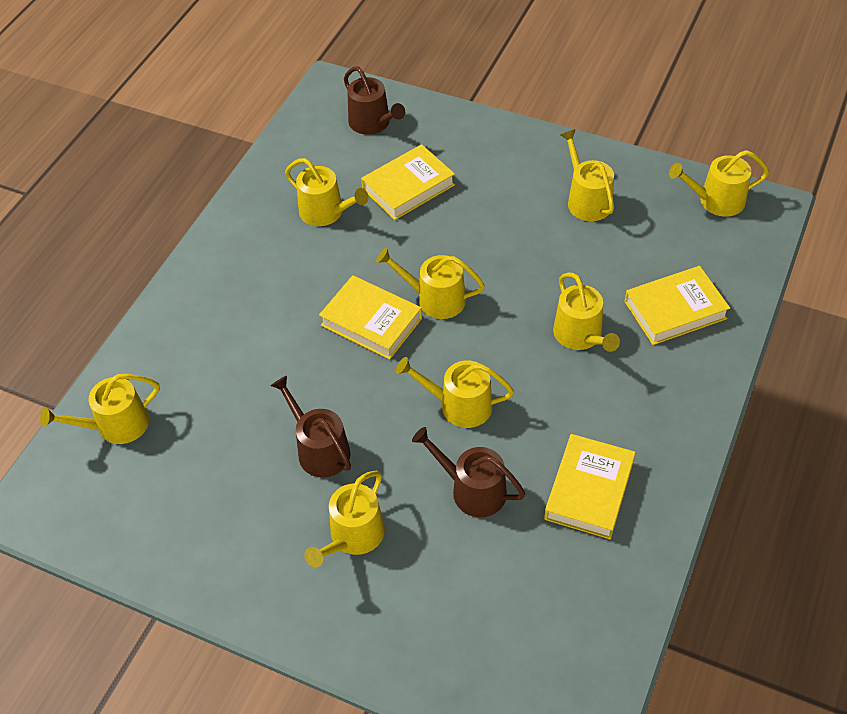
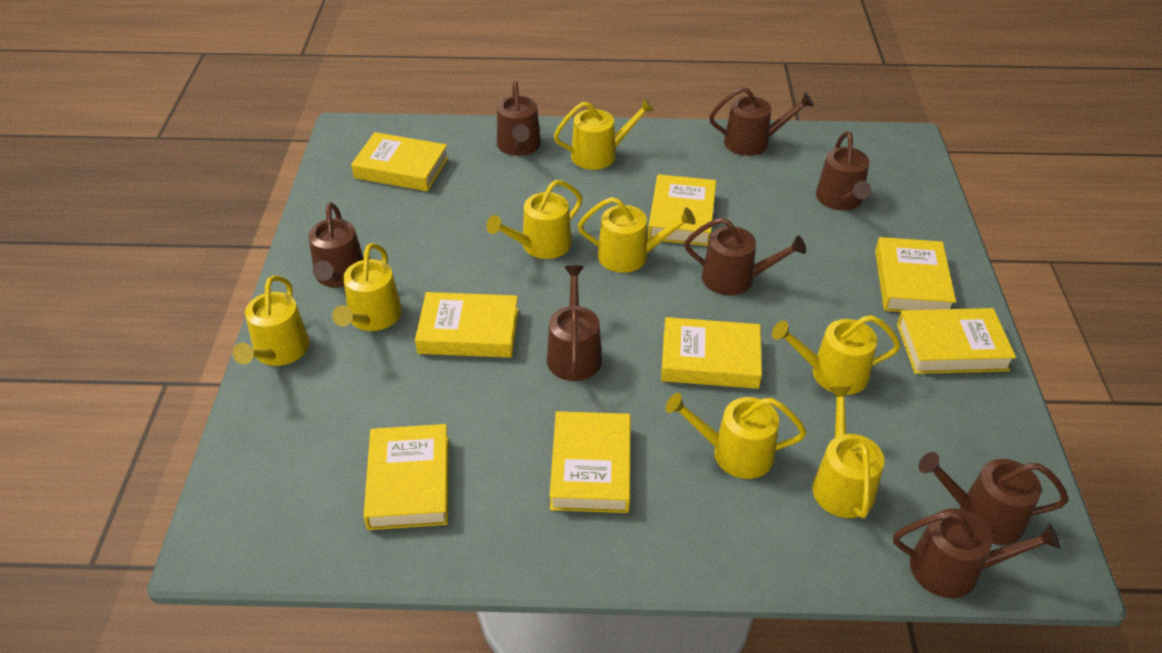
brown watering can: 3 -> 8
yellow book: 4 -> 8

